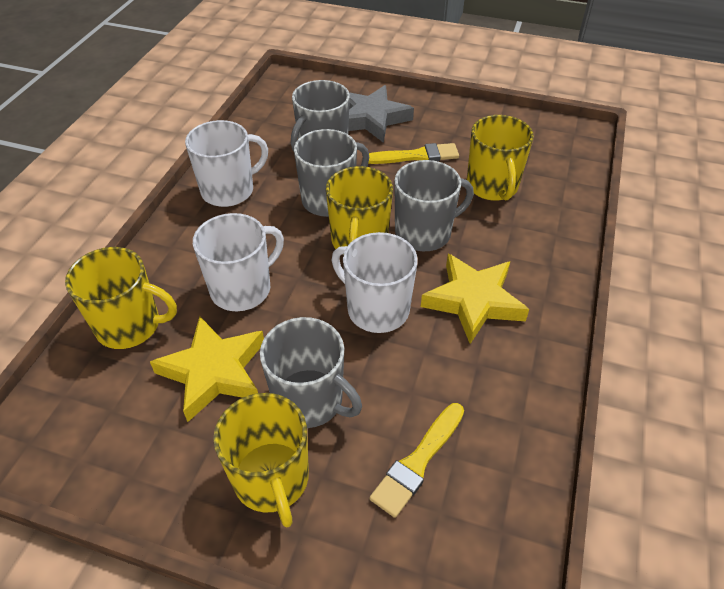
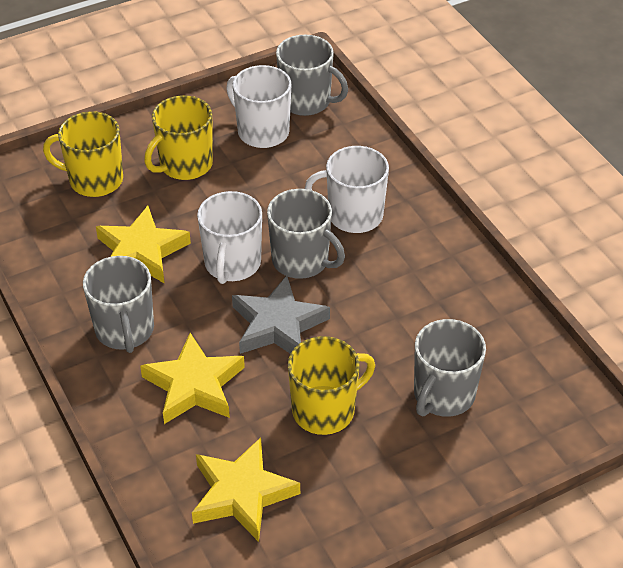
yellow brush: 2 -> 0
yellow mug: 4 -> 3
yellow star: 2 -> 3

